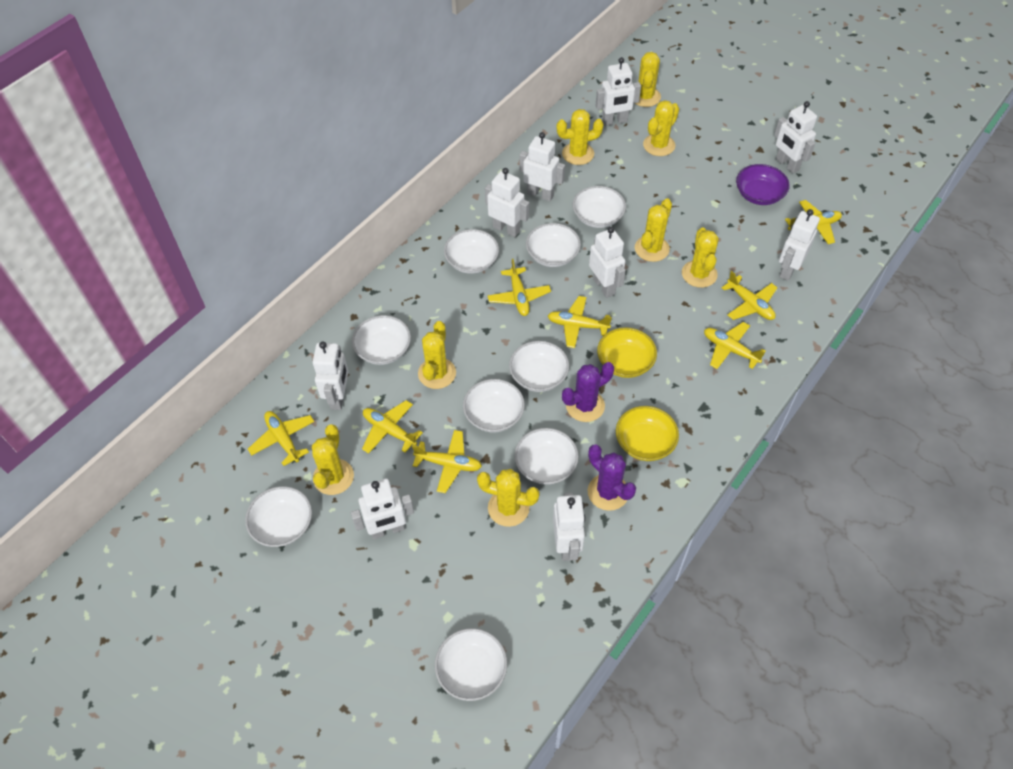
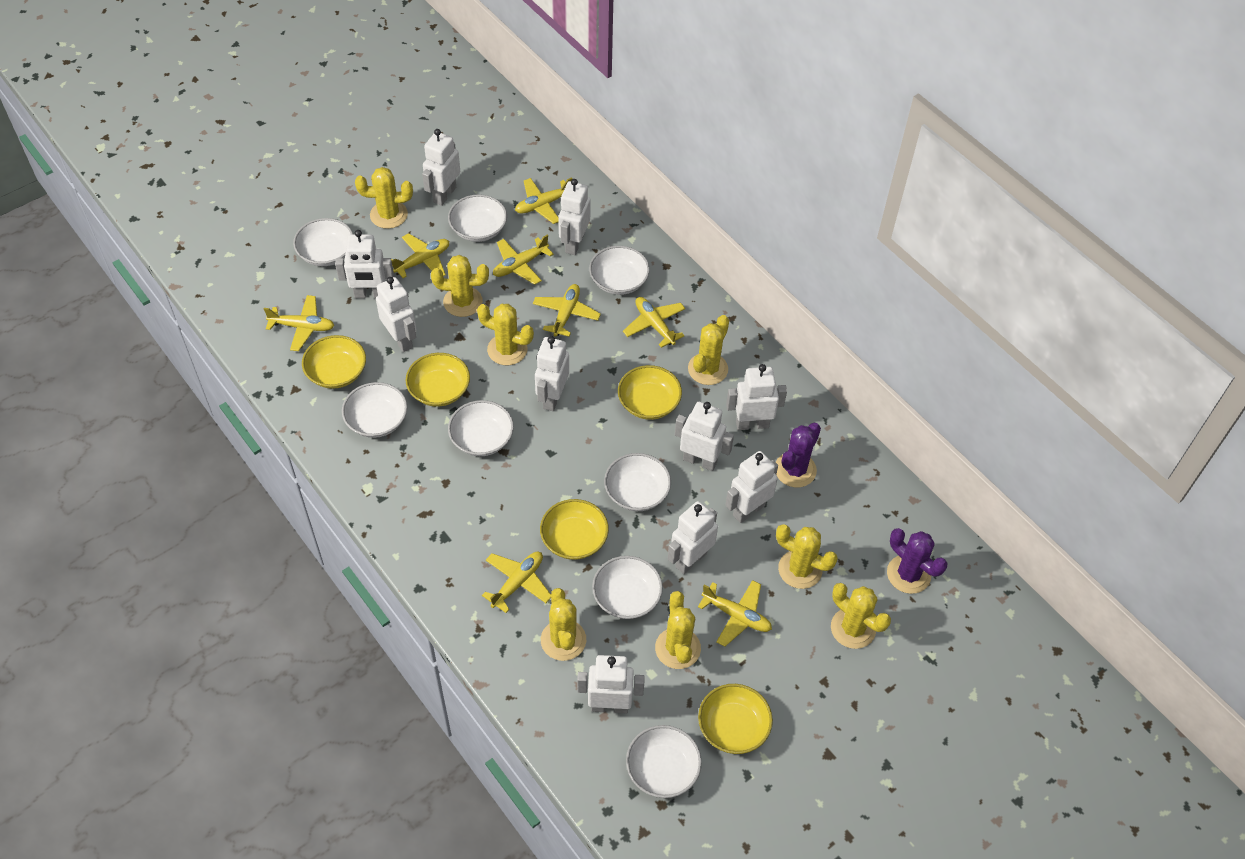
purple bowl: 1 -> 0
white bowl: 9 -> 8
white robot: 9 -> 10
yellow bowl: 2 -> 5

